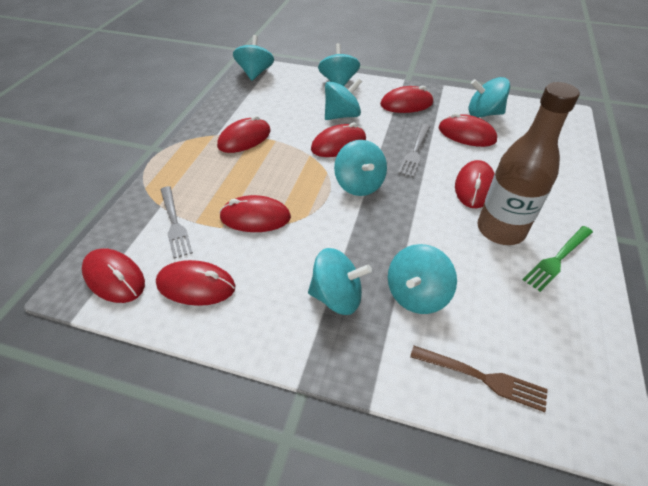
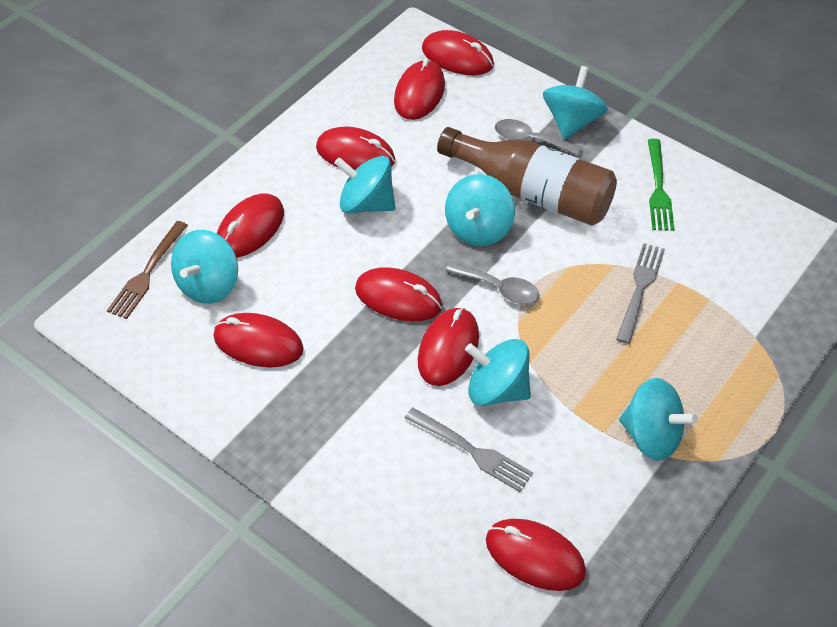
grey spoon: 0 -> 2
turquoise spinning top: 7 -> 6

